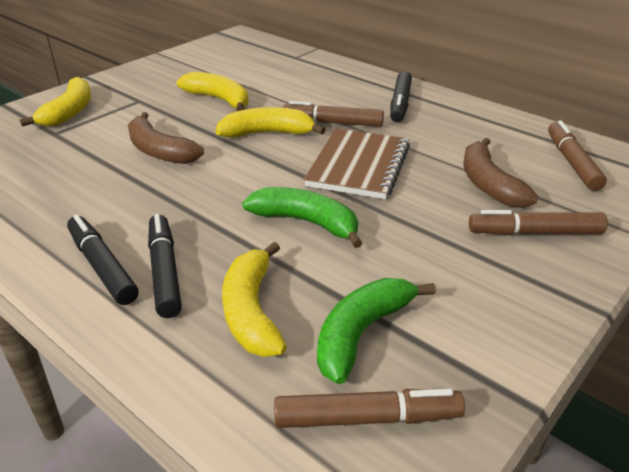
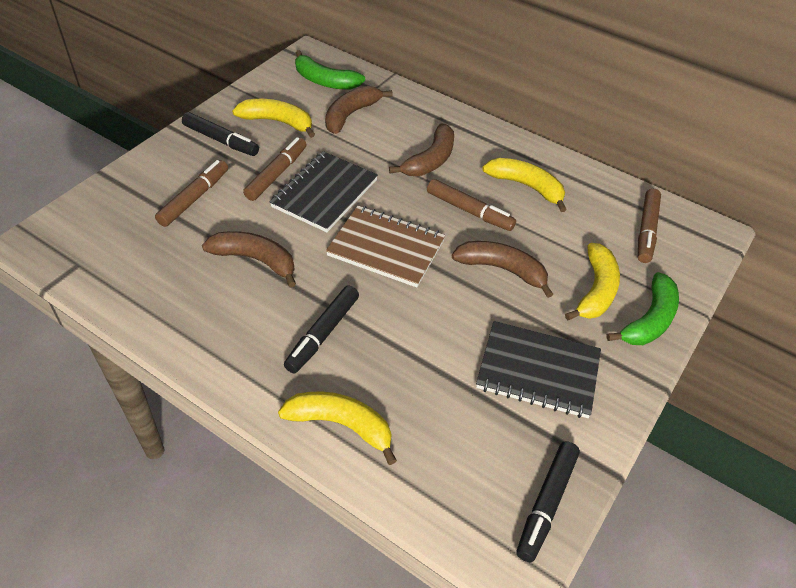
black notebook: 0 -> 2
brown banana: 2 -> 4

